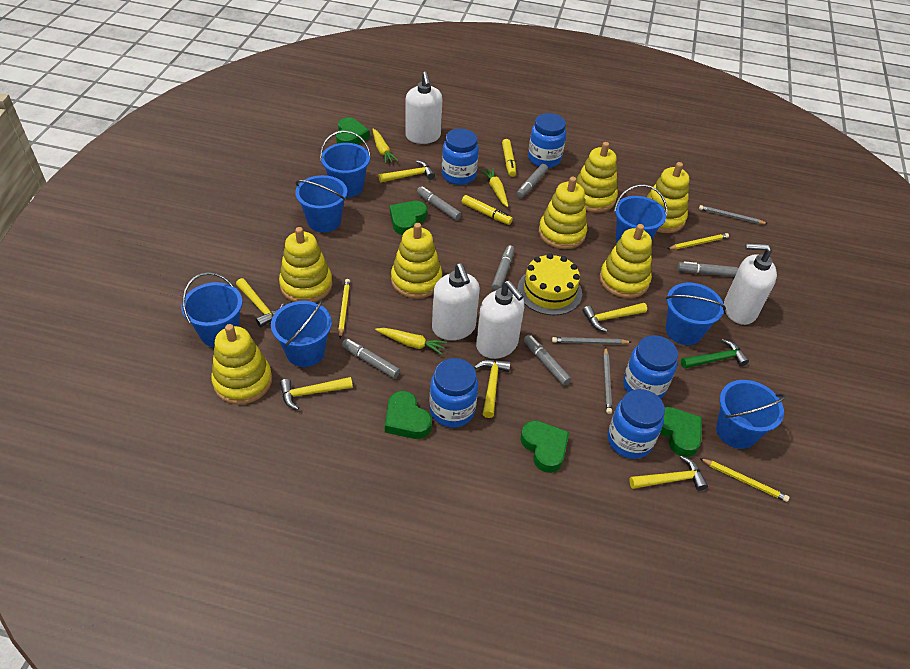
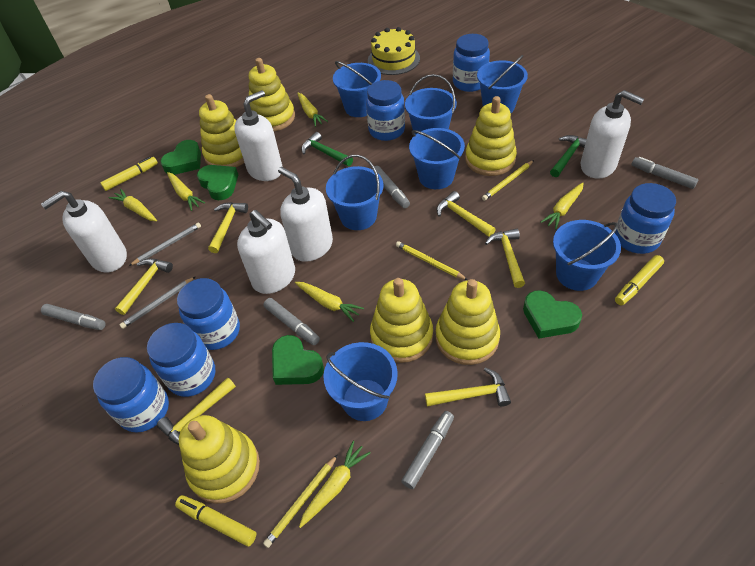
blue jar: 5 -> 6
green hammer: 1 -> 2
green heart: 5 -> 4
grey marker: 6 -> 5
grey pencil: 3 -> 2
white soap dispenser: 4 -> 5
yellow carrot: 3 -> 6
yellow marker: 2 -> 3
yellow stacking toy: 7 -> 6

